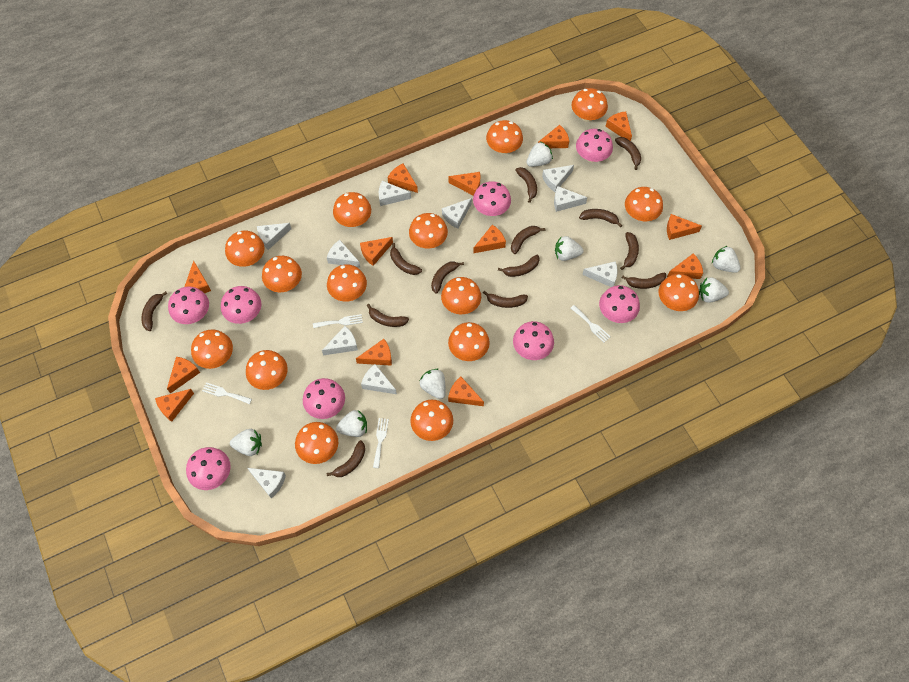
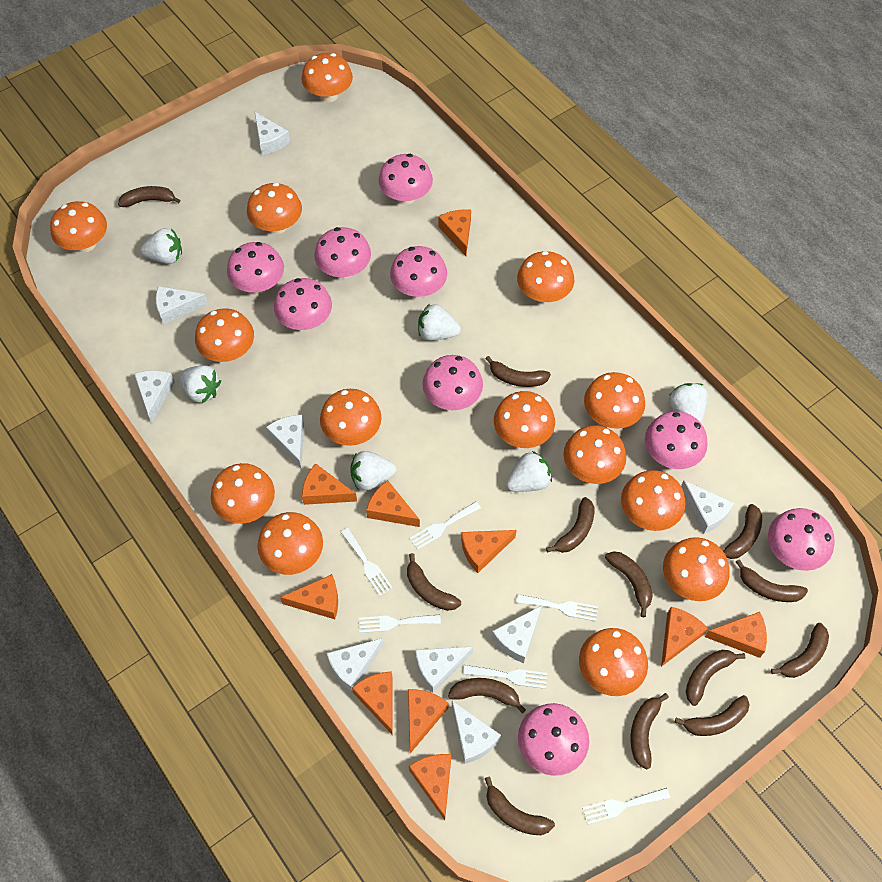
orange cheese: 13 -> 10
orange mushroom: 15 -> 14
pink mushroom: 8 -> 9
white cheese: 10 -> 9
white fork: 4 -> 6
white strawberry: 7 -> 6

